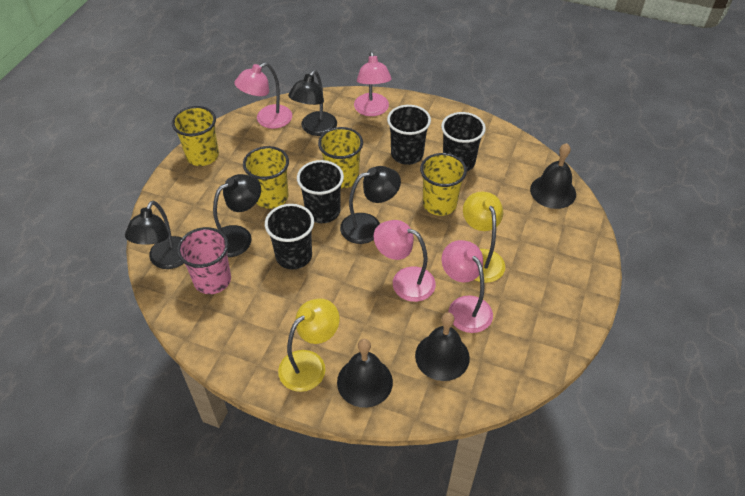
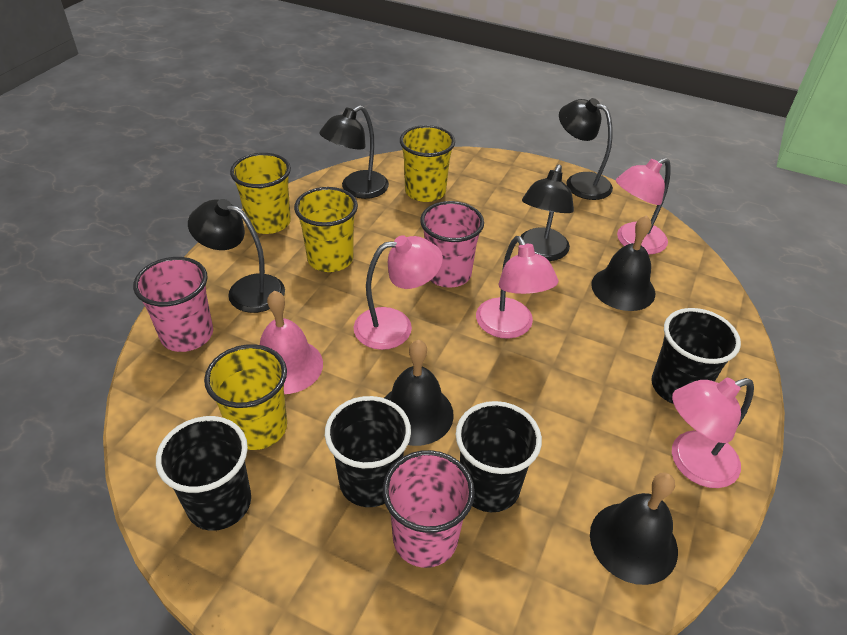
pink bell: 0 -> 1
pink cup: 1 -> 3
yellow lamp: 2 -> 0

